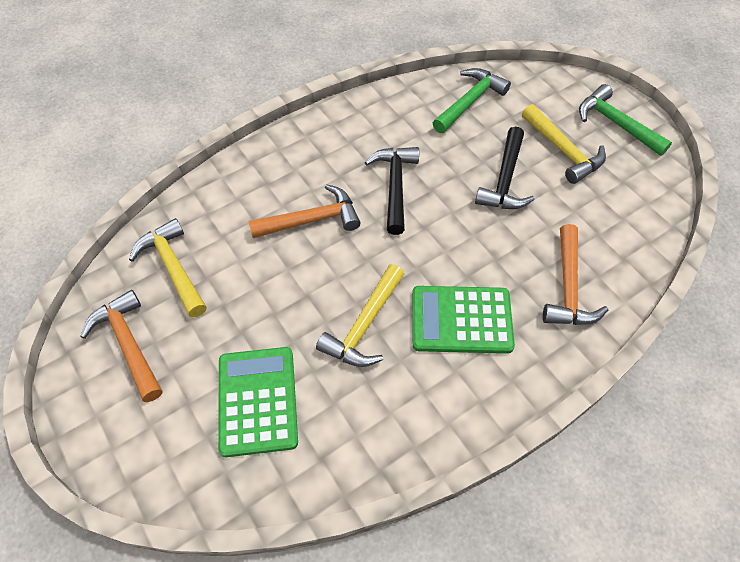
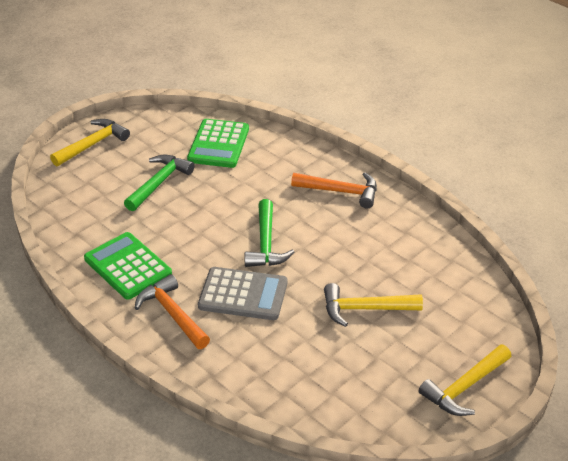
black hammer: 2 -> 0
grey calculator: 0 -> 1
orange hammer: 3 -> 2

